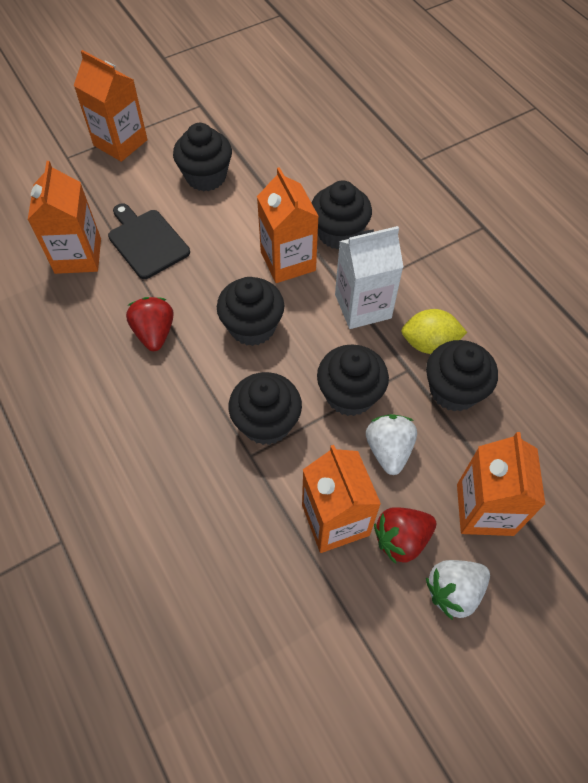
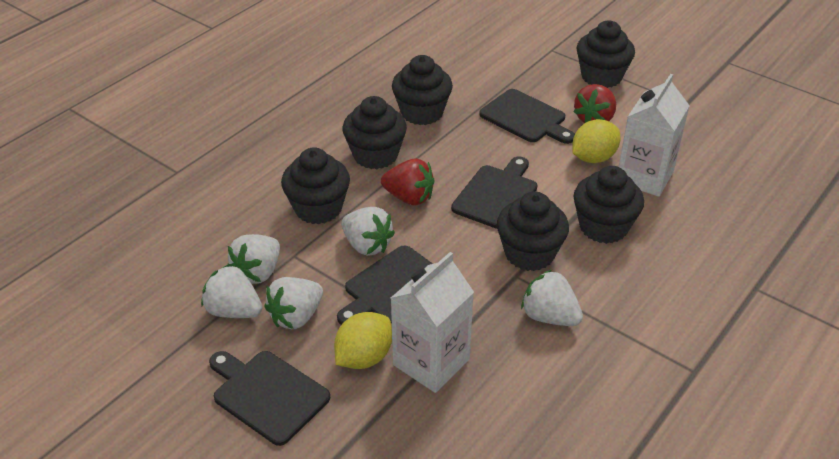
black cutting board: 1 -> 4
orange carton: 5 -> 0
white carton: 1 -> 2
white strawberry: 2 -> 5
yellow lemon: 1 -> 2

